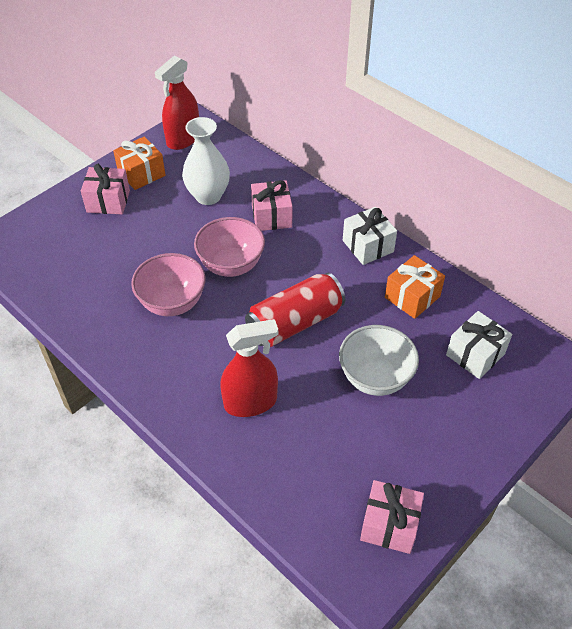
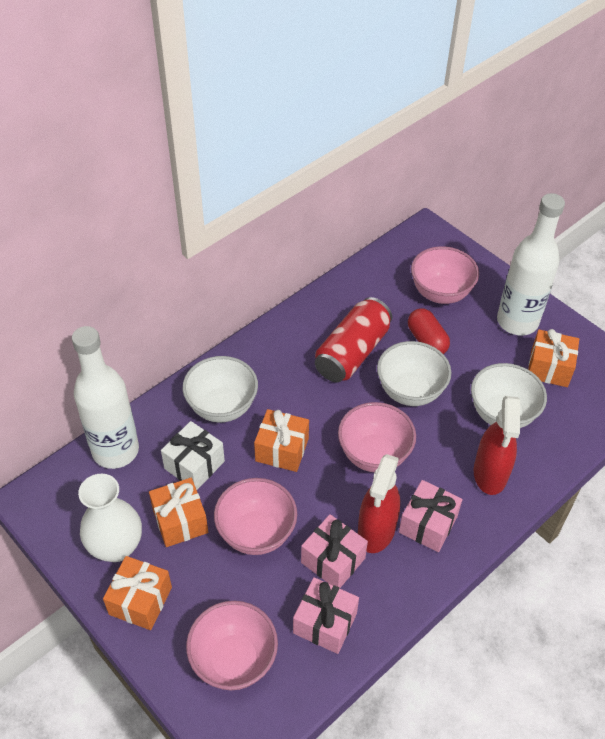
orange gift: 2 -> 4
pink bowl: 2 -> 4
red capsule: 0 -> 1
white bottle: 0 -> 2
white bowl: 1 -> 3
white gift: 2 -> 1

